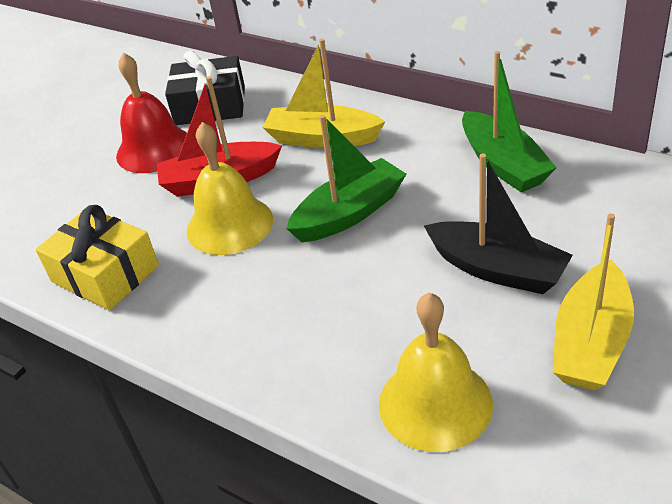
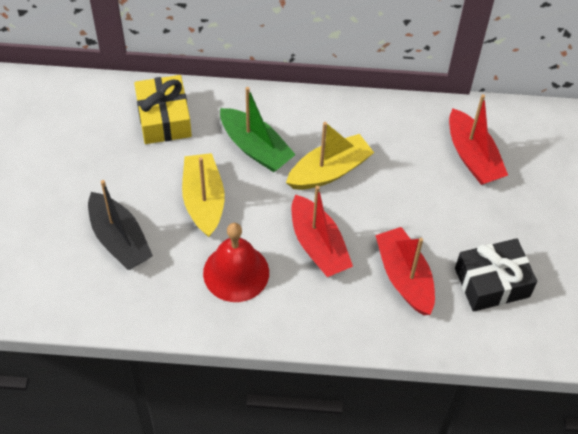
green boat: 2 -> 1
red boat: 1 -> 3
yellow bell: 2 -> 0

